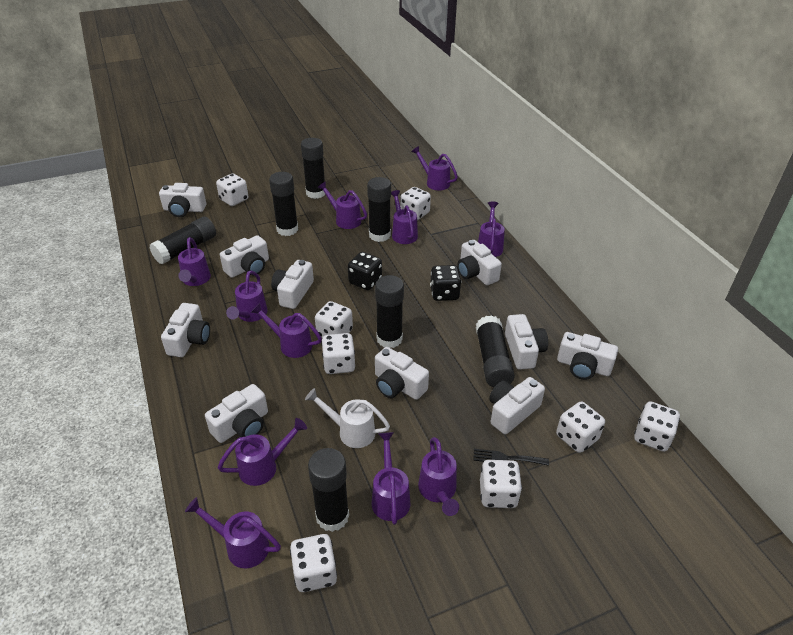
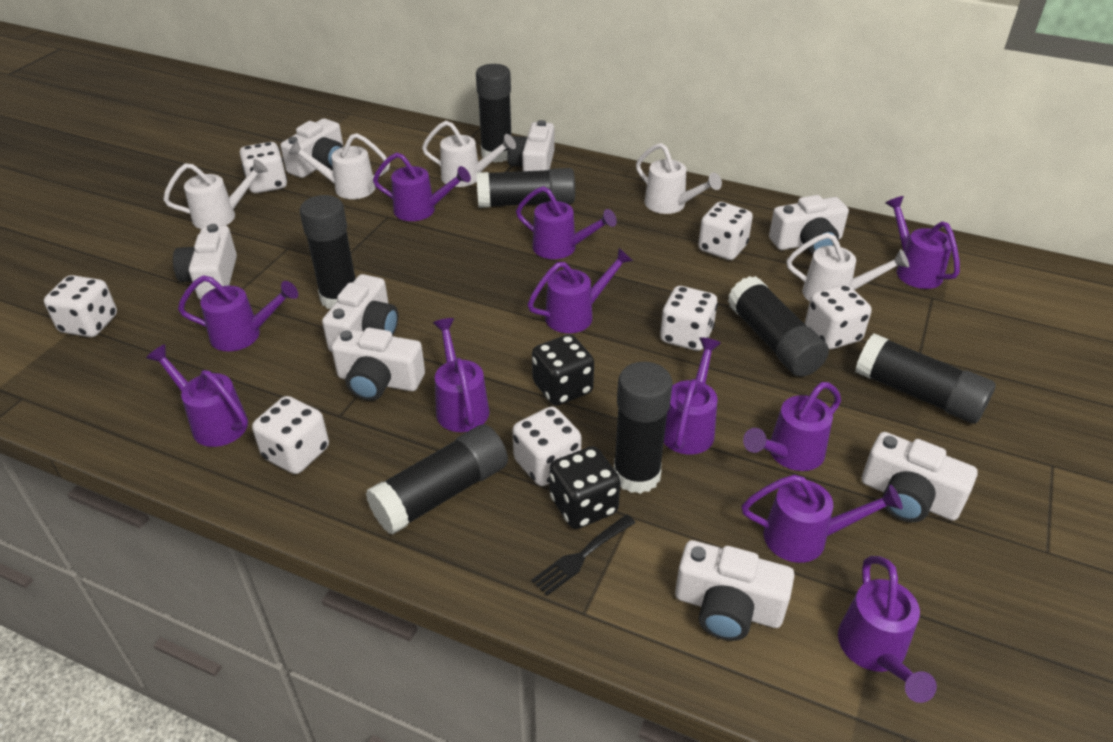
white camera: 10 -> 8
white dice: 8 -> 7
white watering can: 1 -> 5

